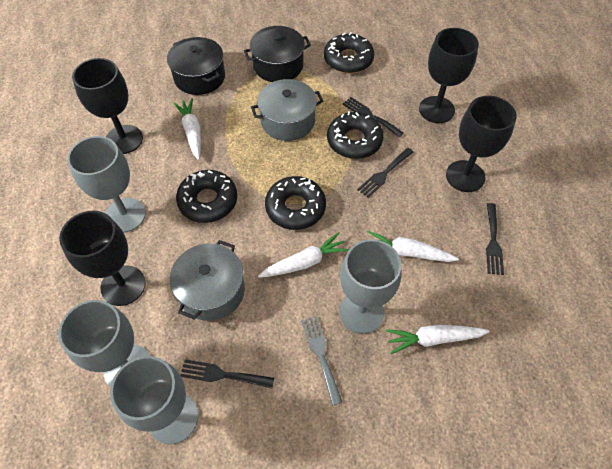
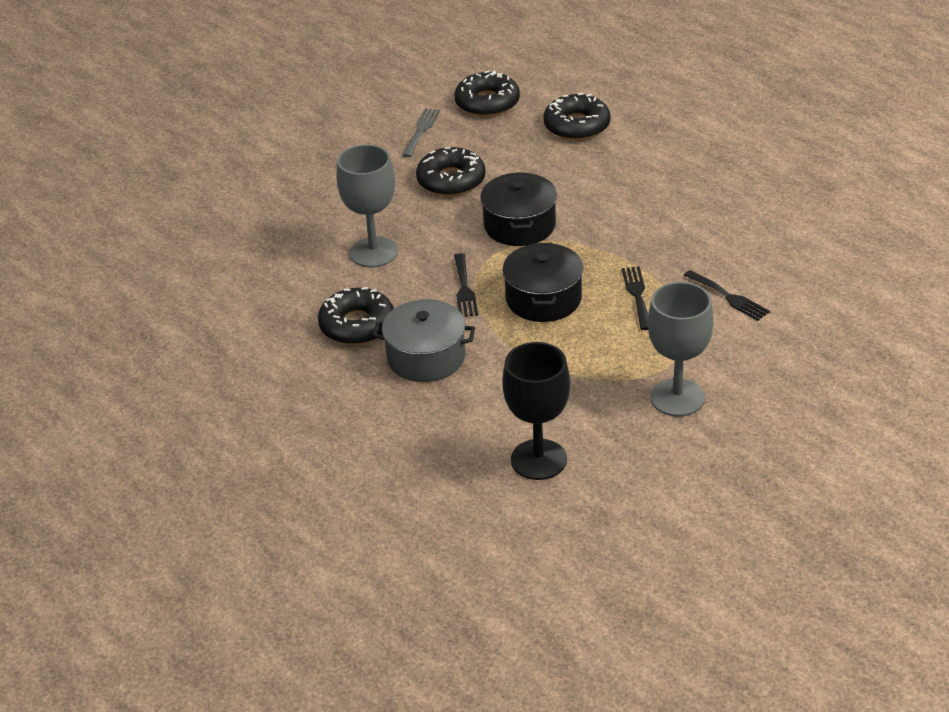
black fork: 4 -> 3
black goblet: 4 -> 1
grey goblet: 4 -> 2
grey pot: 2 -> 1
white carrot: 4 -> 0

